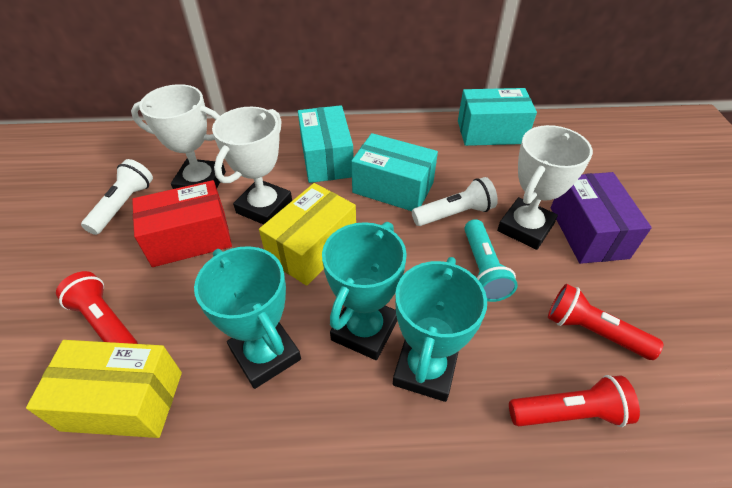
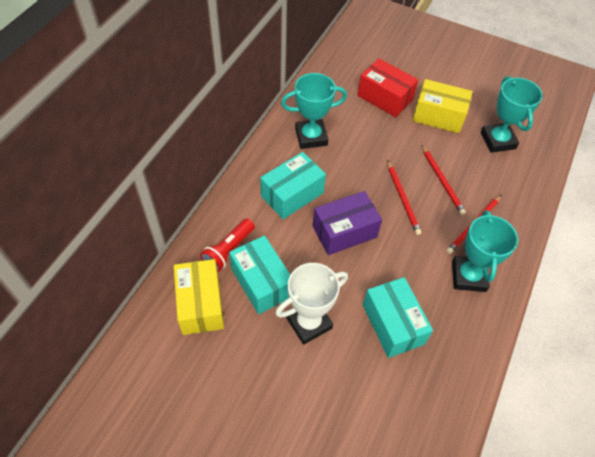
red flashlight: 3 -> 1
red pencil: 0 -> 3
turquoise flashlight: 1 -> 0
white flashlight: 2 -> 0
white trophy: 3 -> 1

